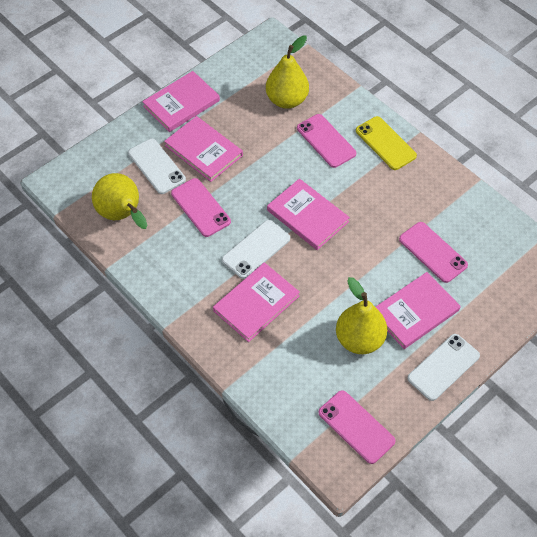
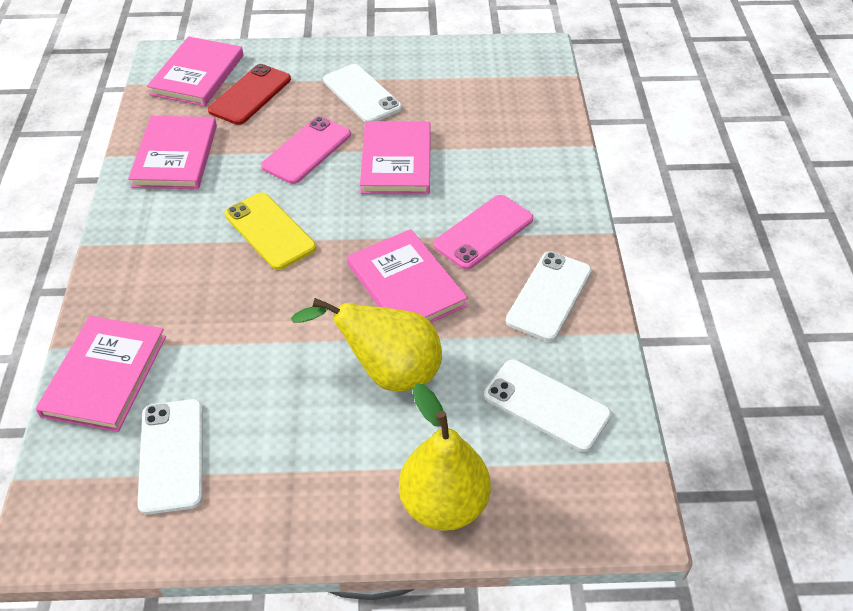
pink phone: 4 -> 2
red phone: 0 -> 1
white phone: 3 -> 4
yellow pear: 3 -> 2

